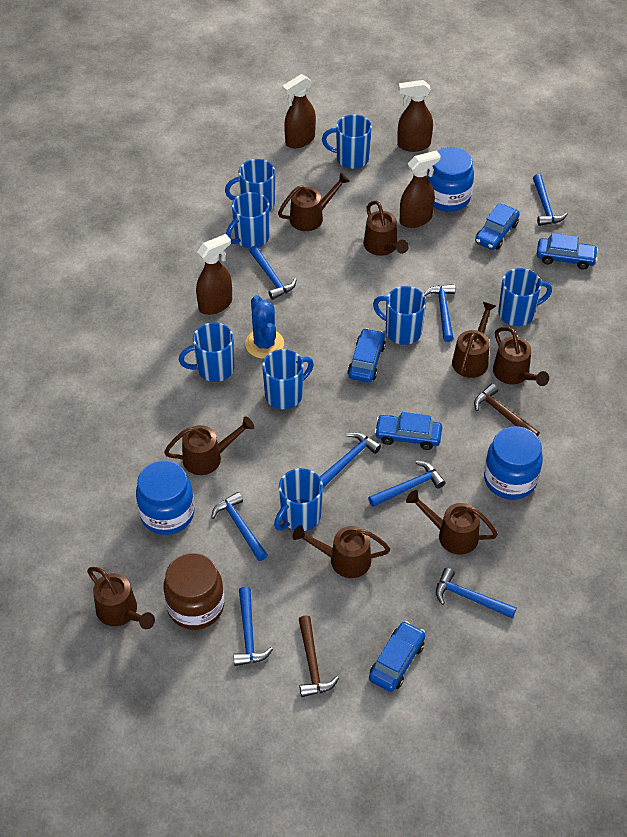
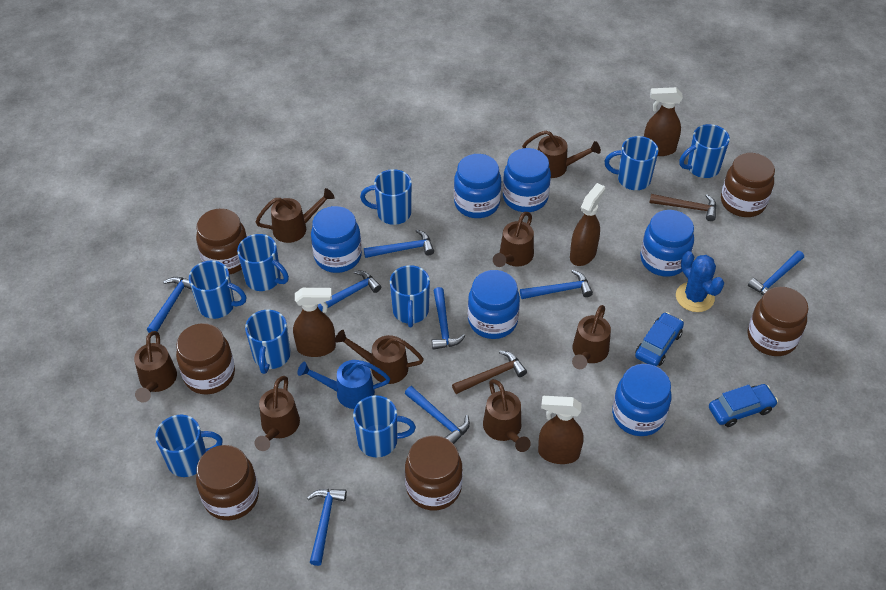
blue car: 5 -> 2
blue jar: 3 -> 6
blue mug: 8 -> 9
blue watering can: 0 -> 1
brown jar: 1 -> 6

